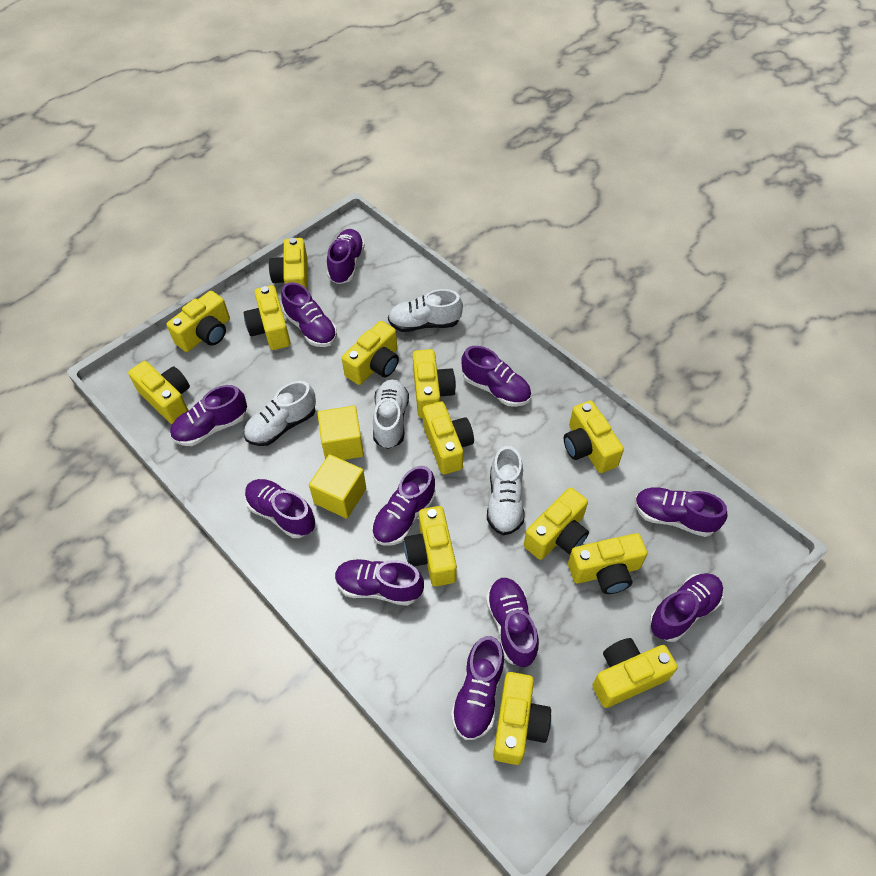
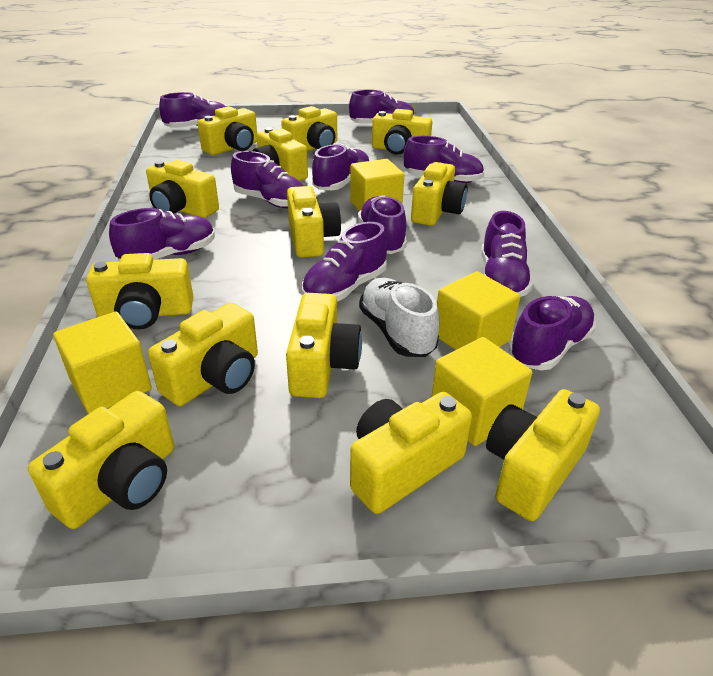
purple shoe: 11 -> 10
white shoe: 4 -> 1
yellow cube: 2 -> 4

